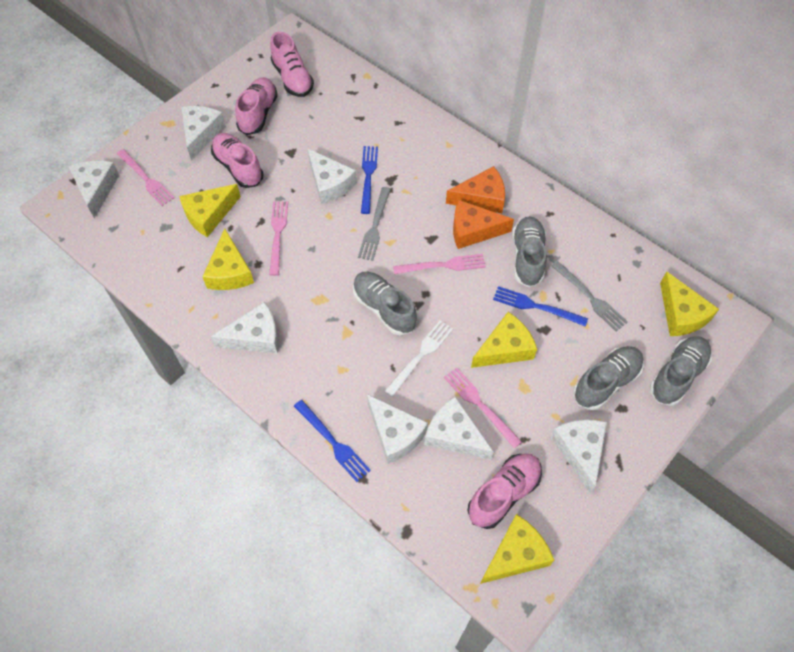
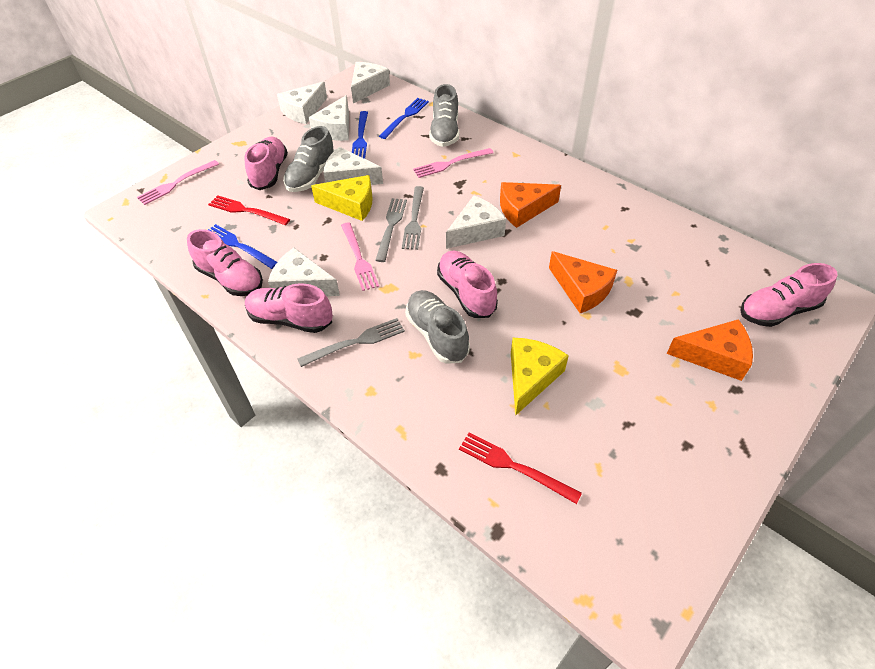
grey fork: 2 -> 3
grey shoe: 4 -> 3
orange cheese: 2 -> 3
pink fork: 4 -> 3
pink shoe: 4 -> 5
red fork: 0 -> 2
white cheese: 7 -> 6
white fork: 1 -> 0
yellow cheese: 5 -> 2

